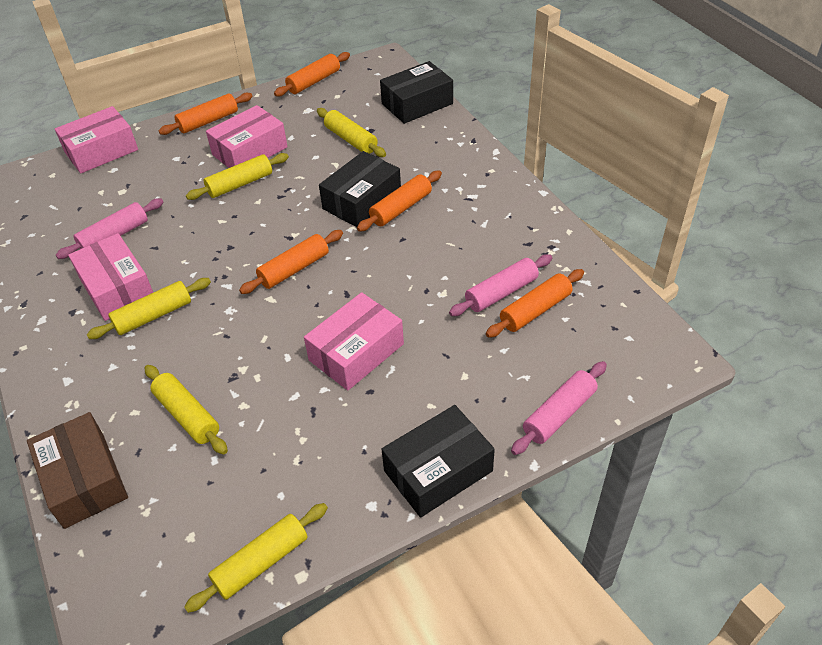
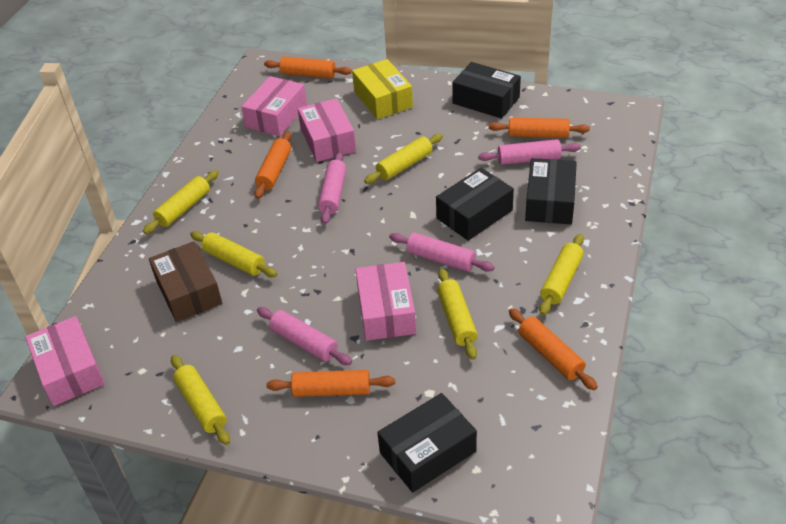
black box: 3 -> 4
pink rolling pin: 3 -> 4
yellow box: 0 -> 1
yellow rolling pin: 5 -> 6

